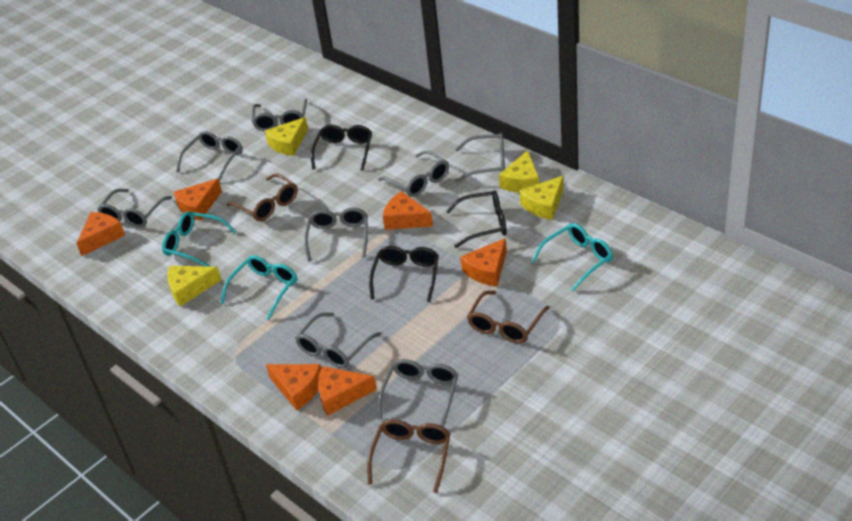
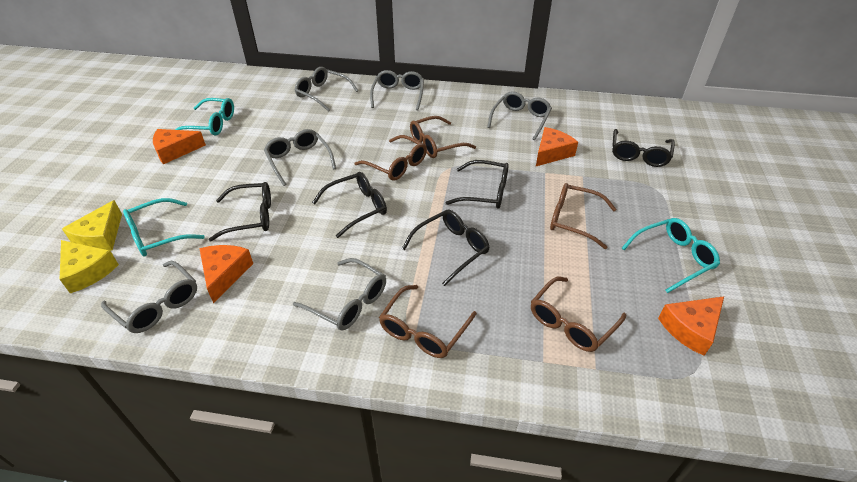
black glasses: 3 -> 5
brown glasses: 3 -> 5
grey glasses: 8 -> 6
orange cheese: 6 -> 4
yellow cheese: 4 -> 2

